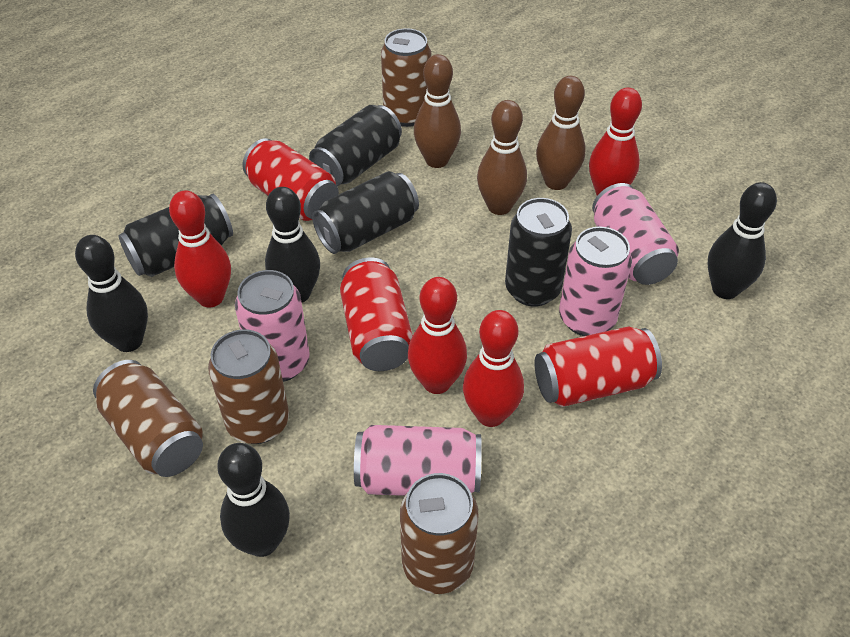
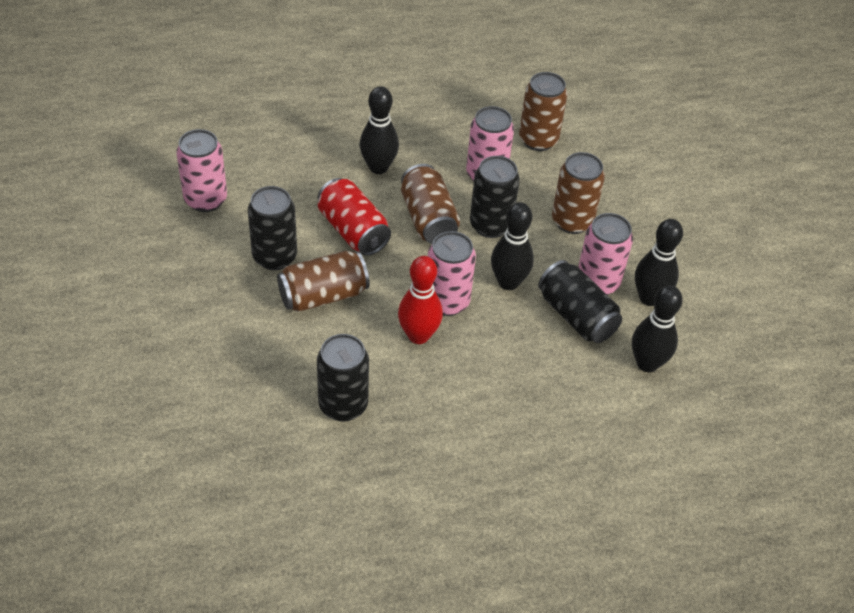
brown bowling pin: 3 -> 0
red bowling pin: 4 -> 1
red can: 3 -> 1

